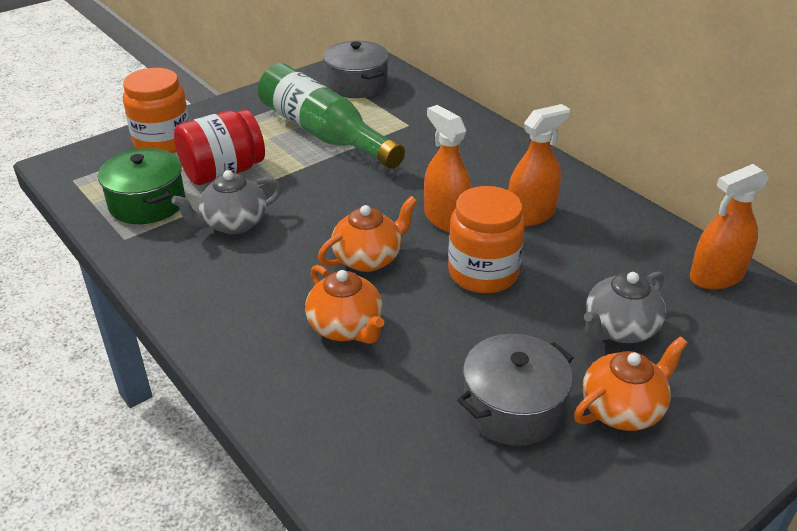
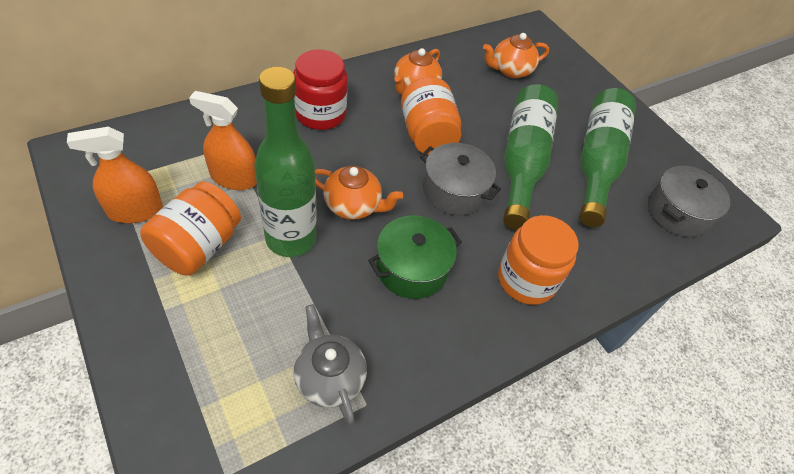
green bottle: 1 -> 3
grey teapot: 2 -> 1
orange jar: 2 -> 3
orange spray bottle: 3 -> 2

